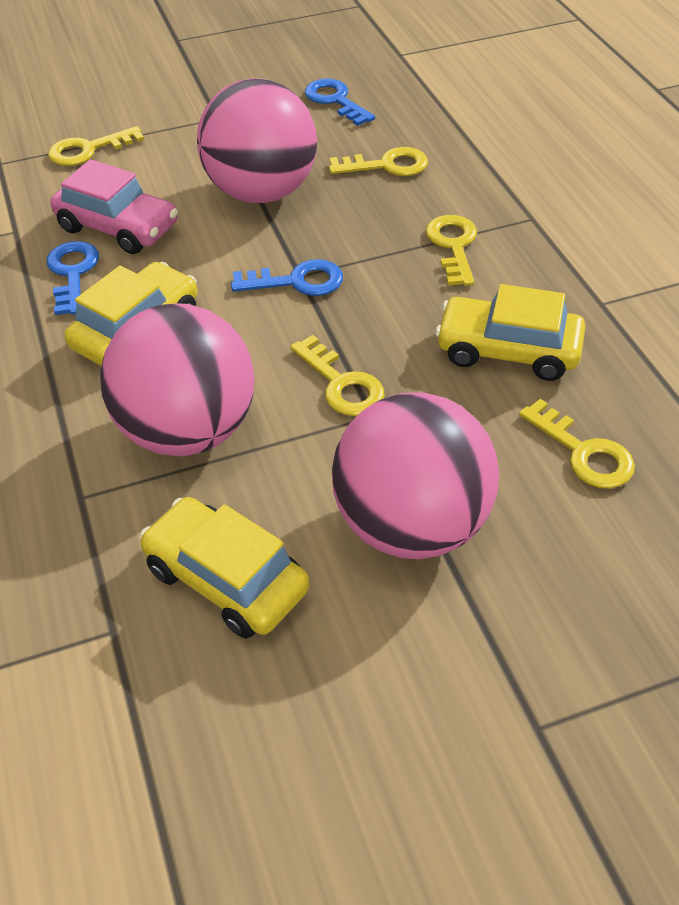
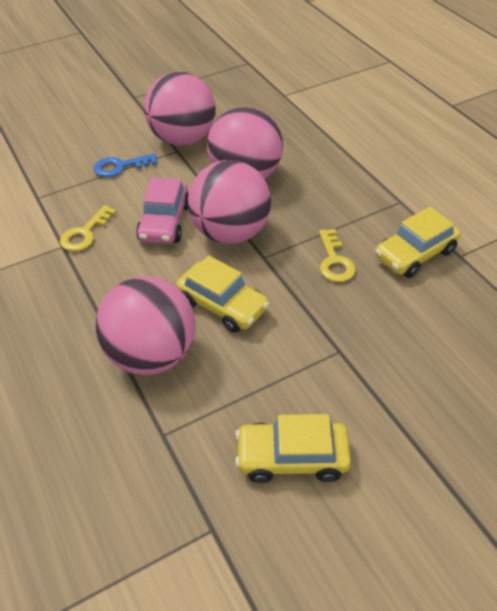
blue key: 3 -> 1
pink ball: 3 -> 4
yellow key: 5 -> 2

